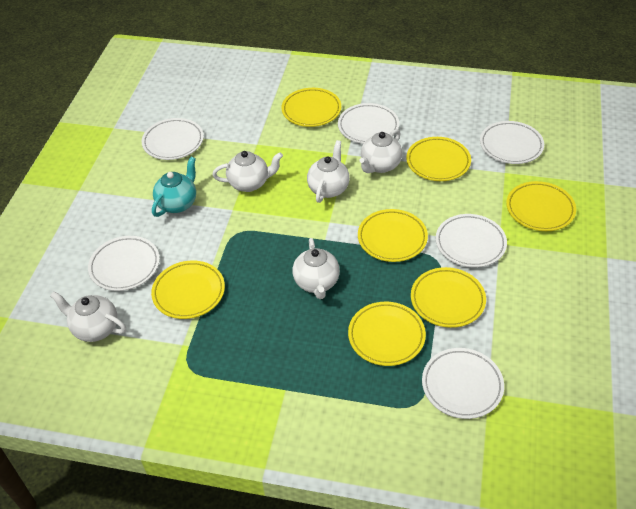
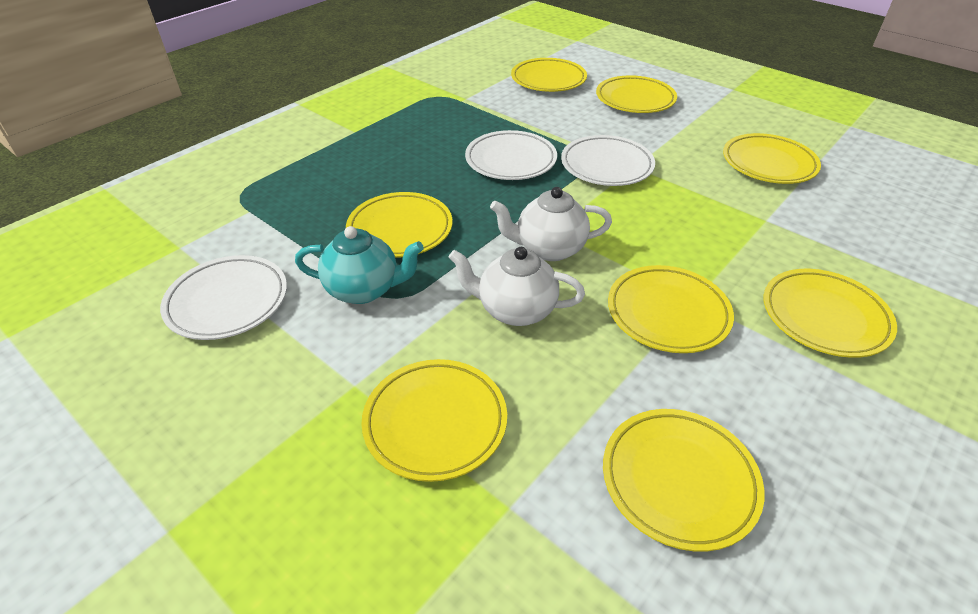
white plate: 6 -> 3
white teapot: 5 -> 2
yellow plate: 7 -> 8

